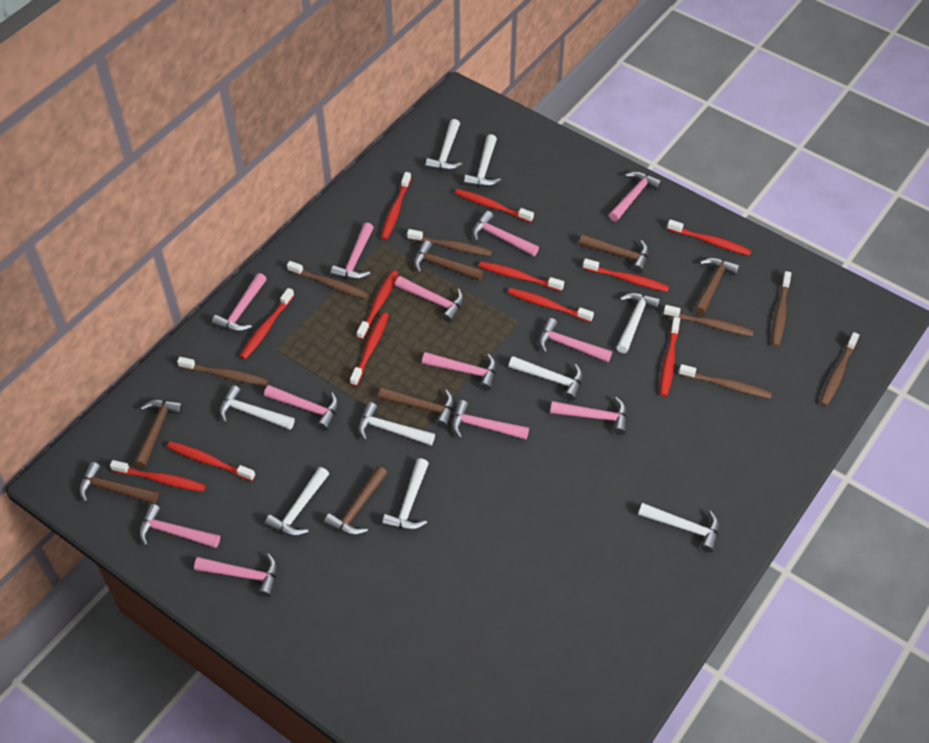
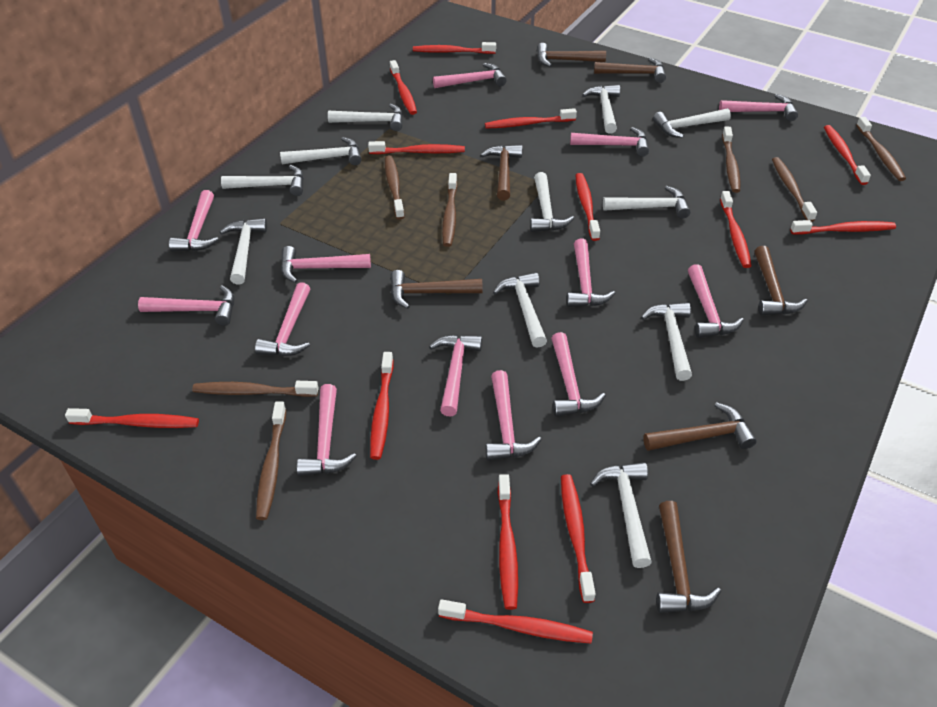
pink hammer: 12 -> 13
red toothbrush: 12 -> 13
white hammer: 9 -> 11

